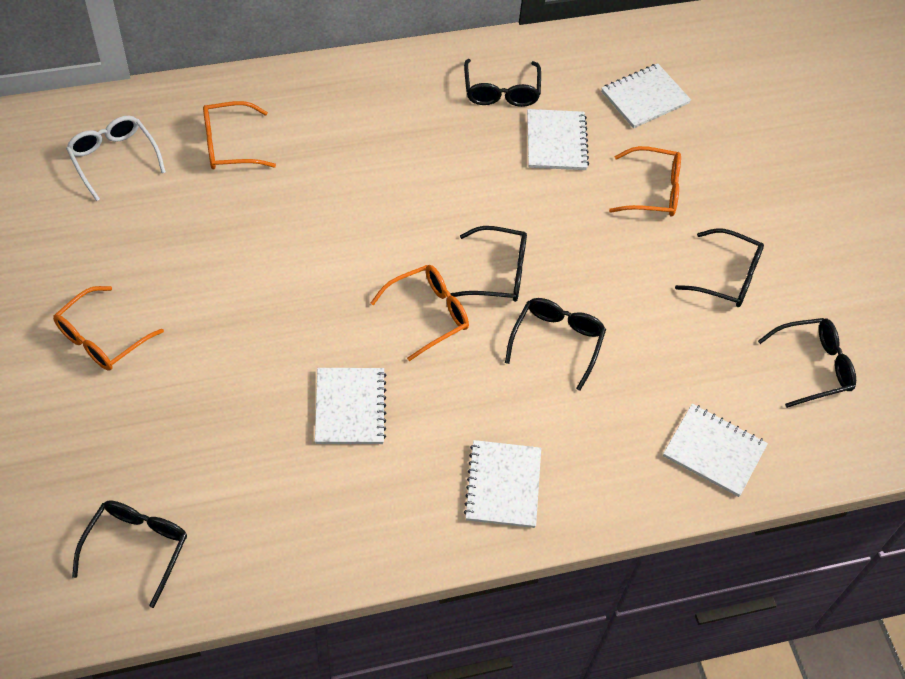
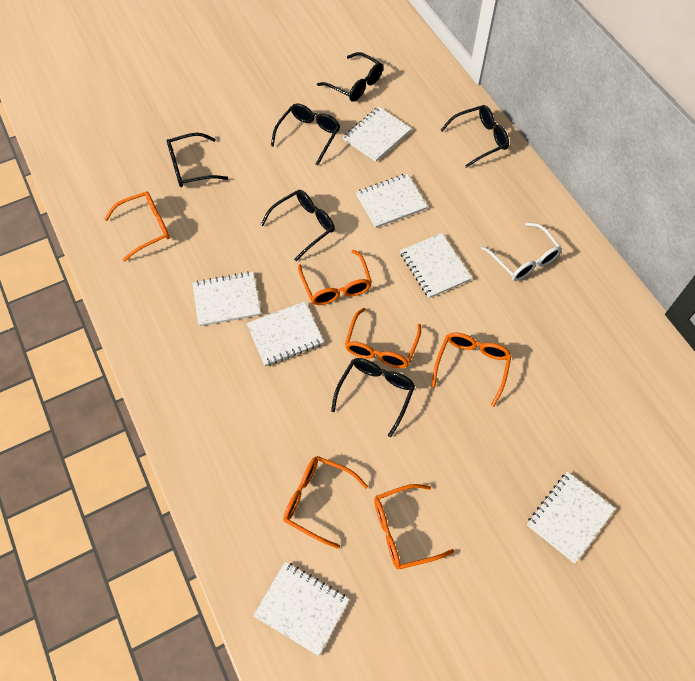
orange glasses: 4 -> 6
white notebook: 5 -> 7

